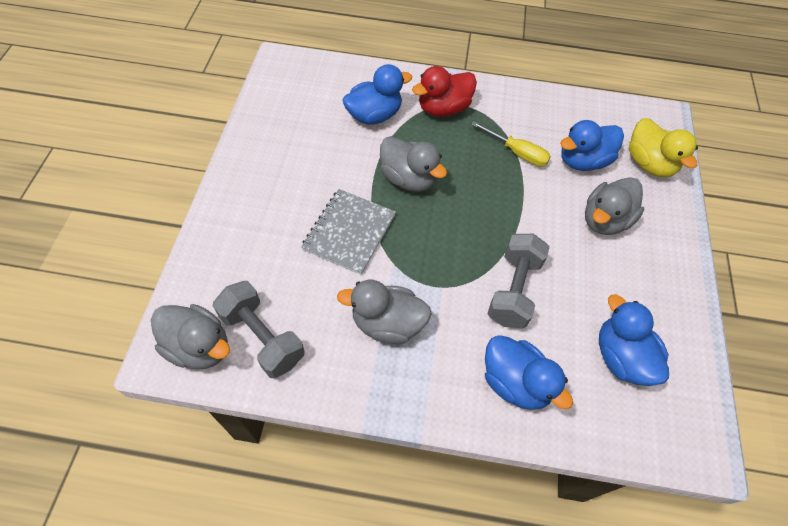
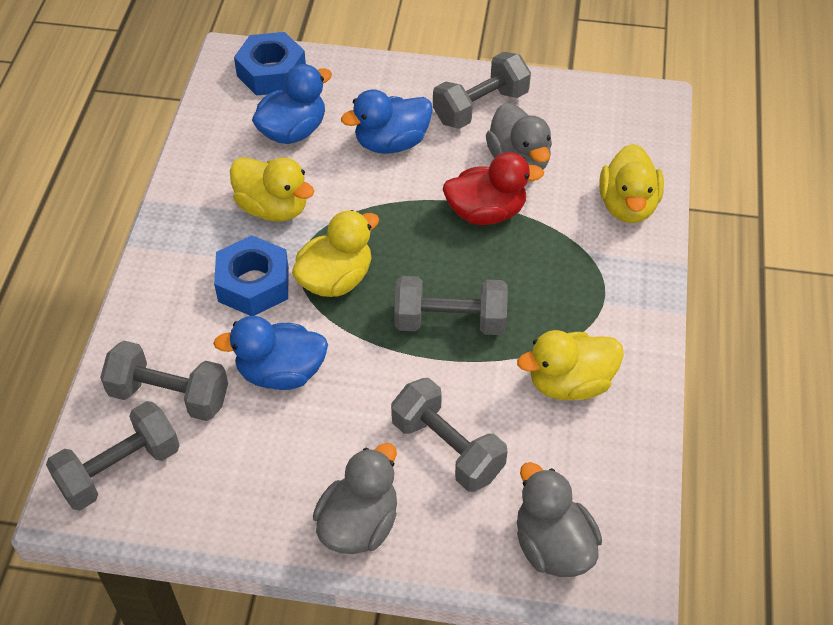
blue duck: 4 -> 3
blue nut: 0 -> 2
grey duck: 4 -> 3
grey dumbbell: 2 -> 5
grey notebook: 1 -> 0
yellow duck: 1 -> 4
yellow screwdriver: 1 -> 0

